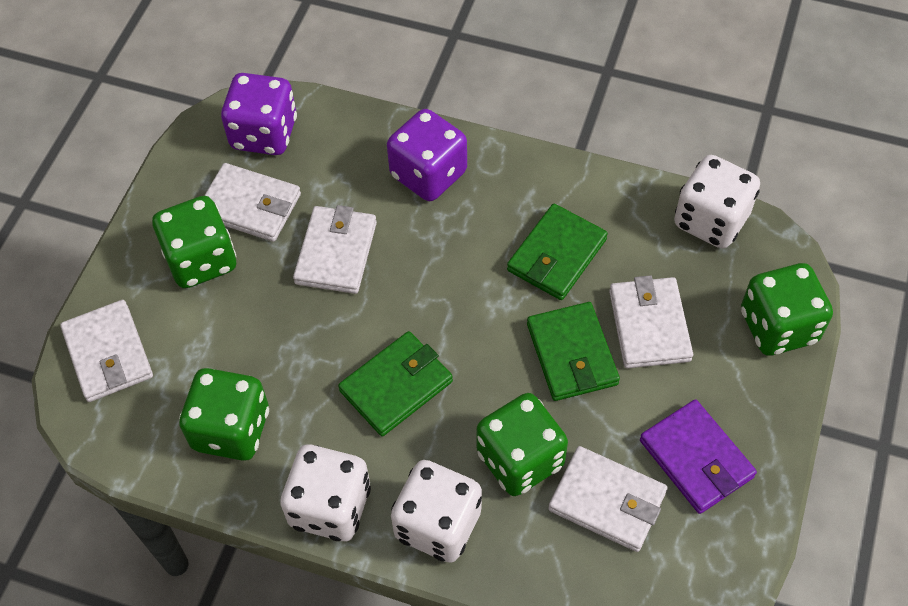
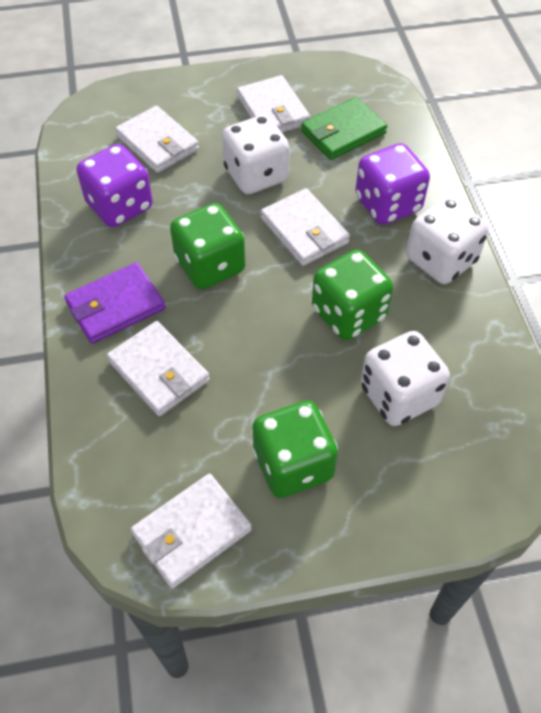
green dice: 4 -> 3
green wallet: 3 -> 1

